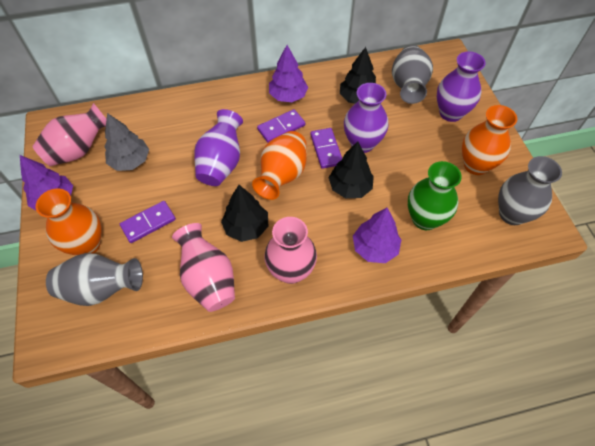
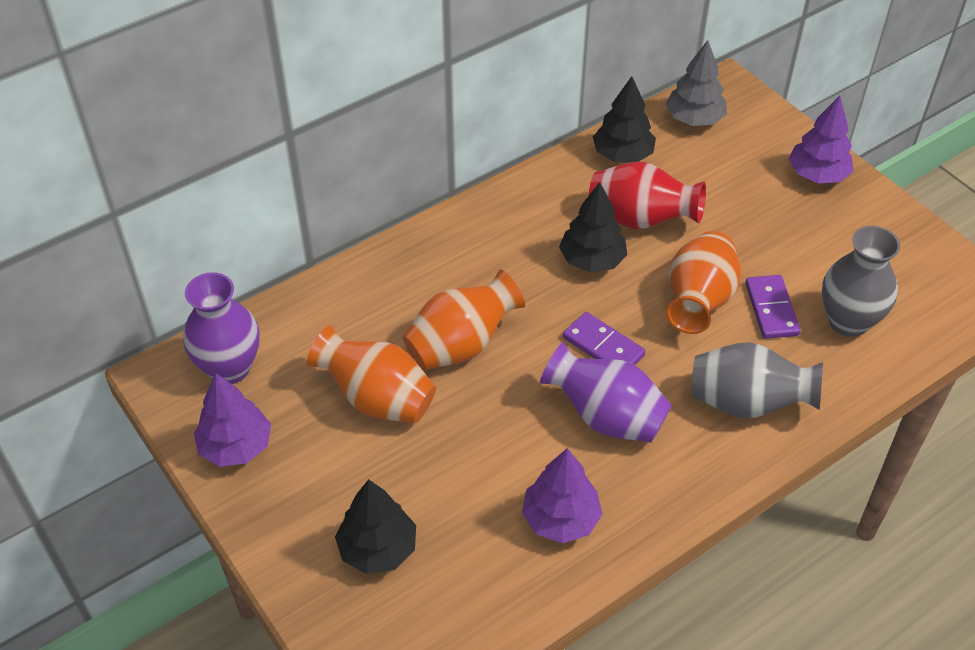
green vase: 1 -> 0
grey vase: 3 -> 2
pink vase: 3 -> 0
purple domino: 3 -> 2
purple vase: 3 -> 2
red vase: 0 -> 1

